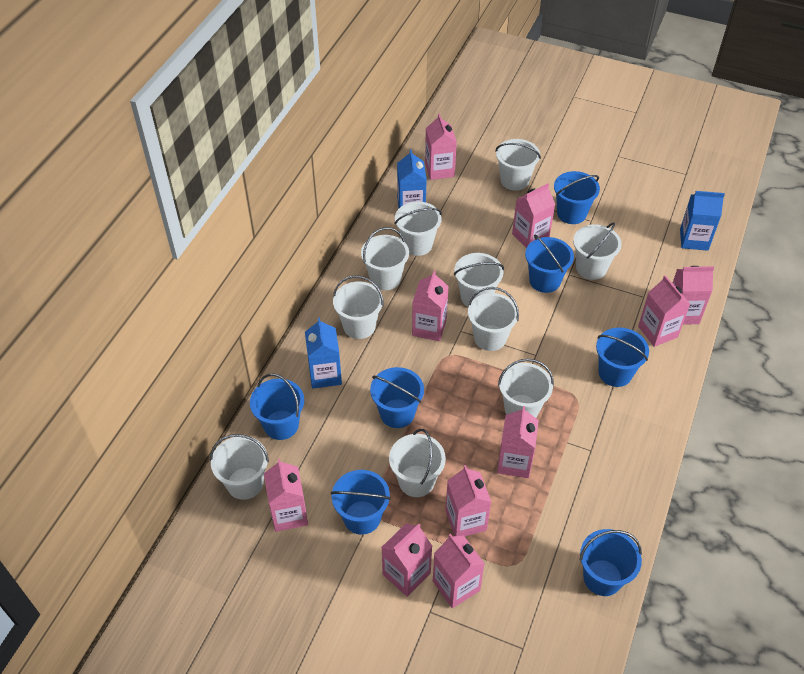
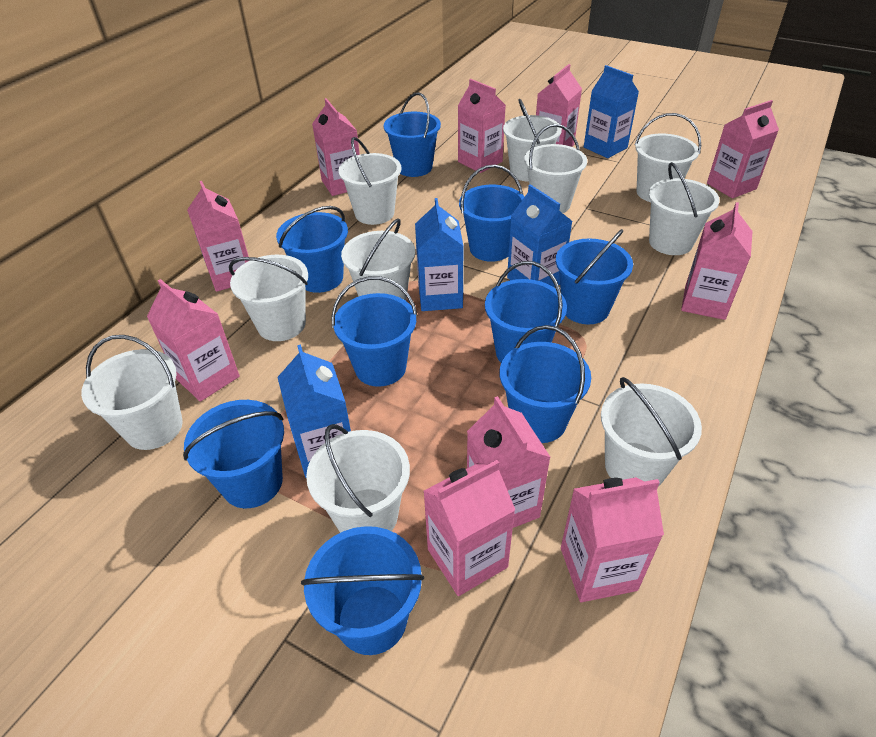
blue bucket: 7 -> 9
blue carton: 3 -> 4

